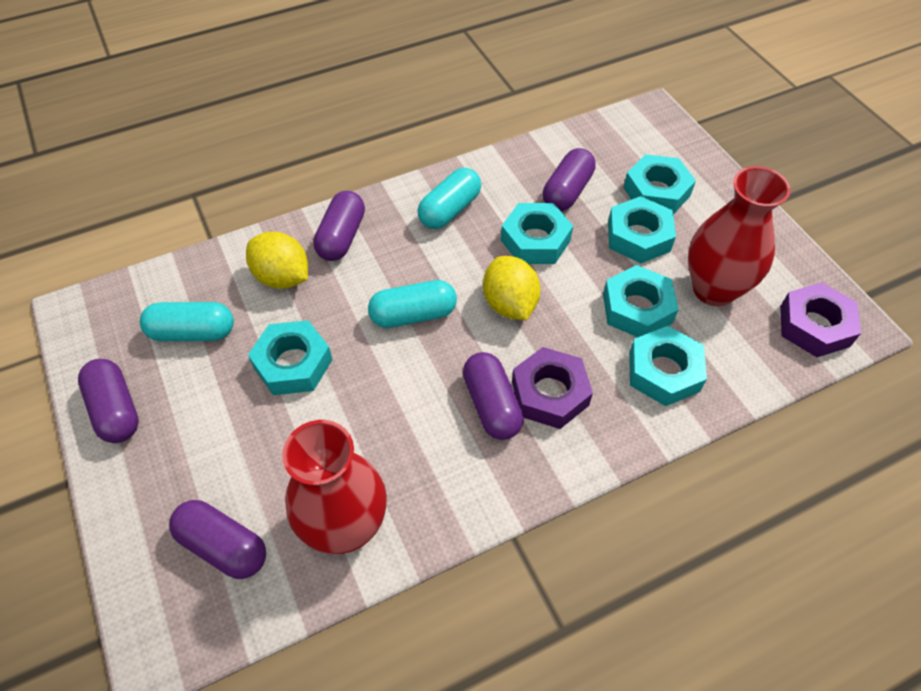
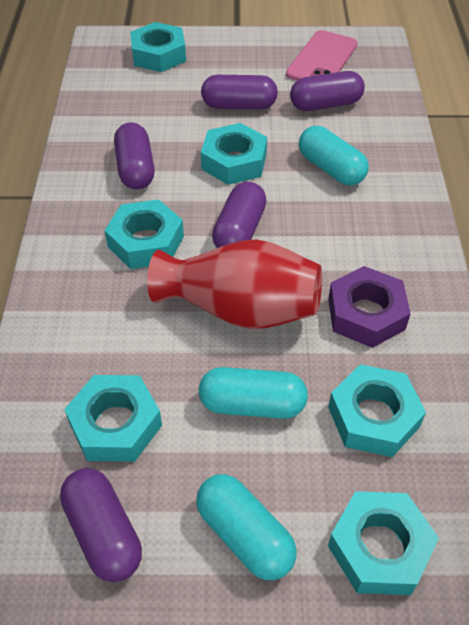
pink phone: 0 -> 1
purple nut: 2 -> 1
red vase: 2 -> 1
yellow lemon: 2 -> 0

